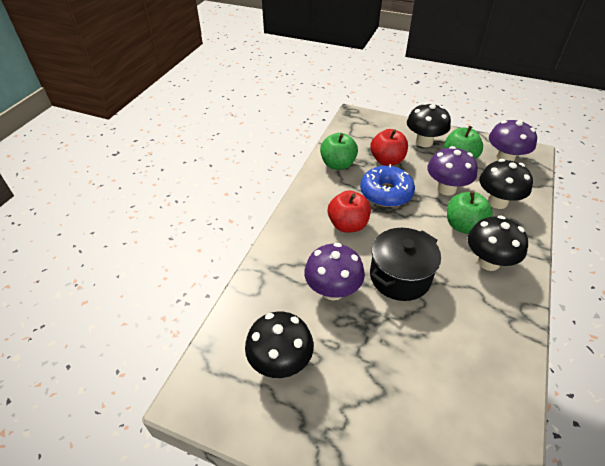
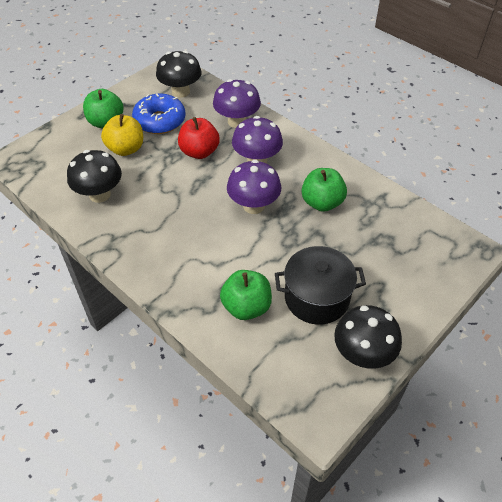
black mushroom: 4 -> 3
red apple: 2 -> 1
yellow apple: 0 -> 1

